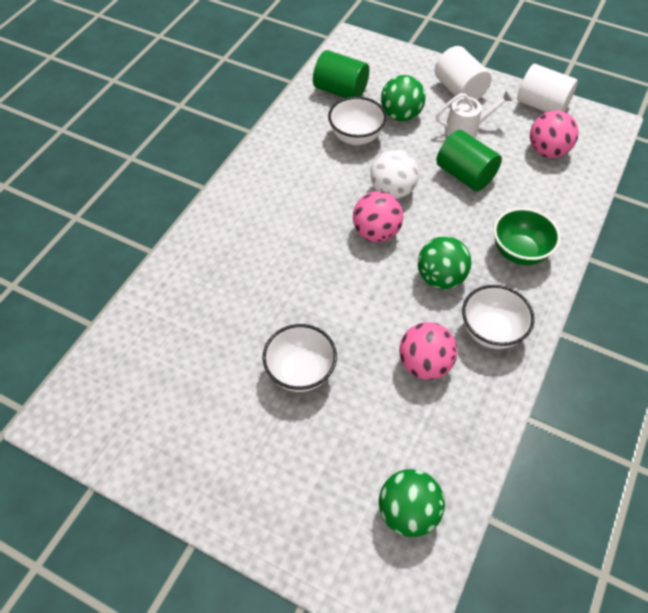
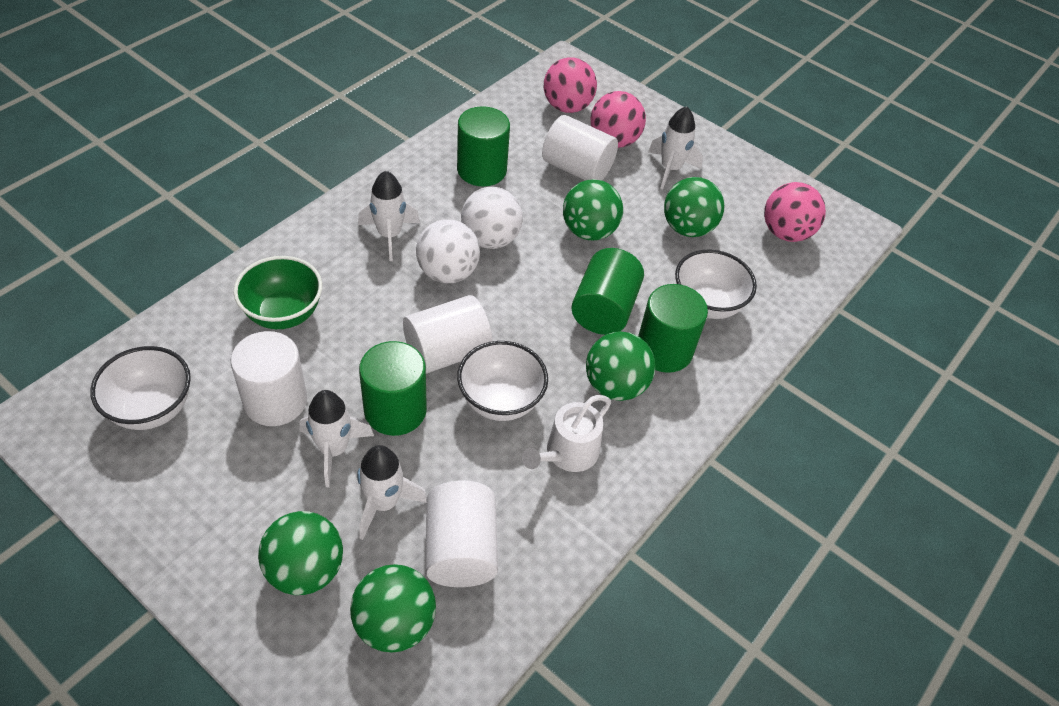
green ball: 3 -> 5
green cylinder: 2 -> 4
white ball: 1 -> 2
white cylinder: 2 -> 4
white rocket: 0 -> 4

